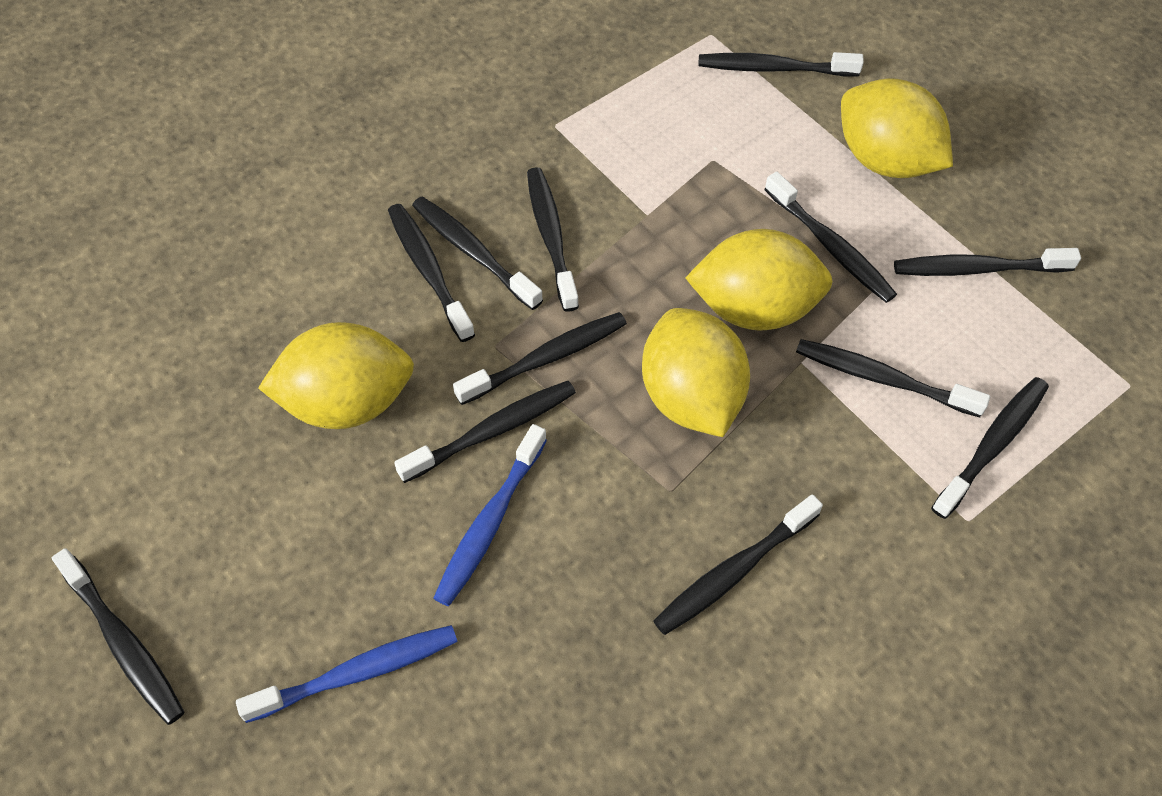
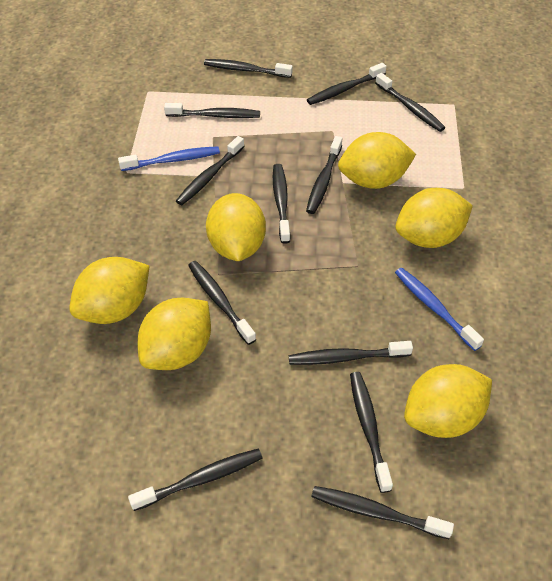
yellow lemon: 4 -> 6

